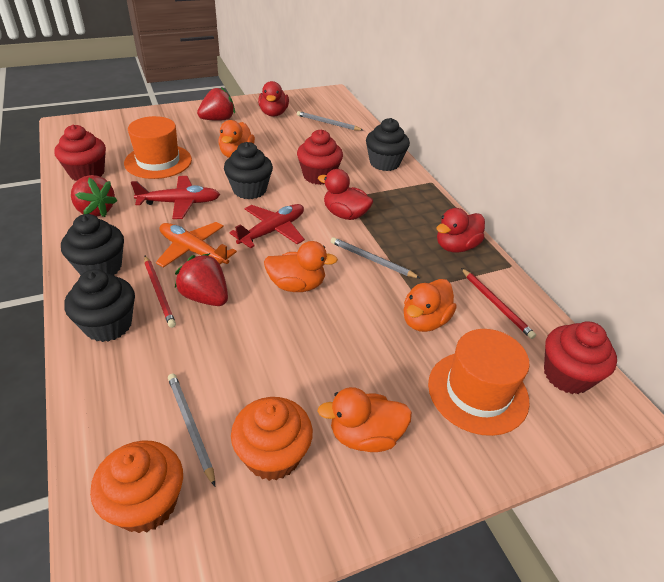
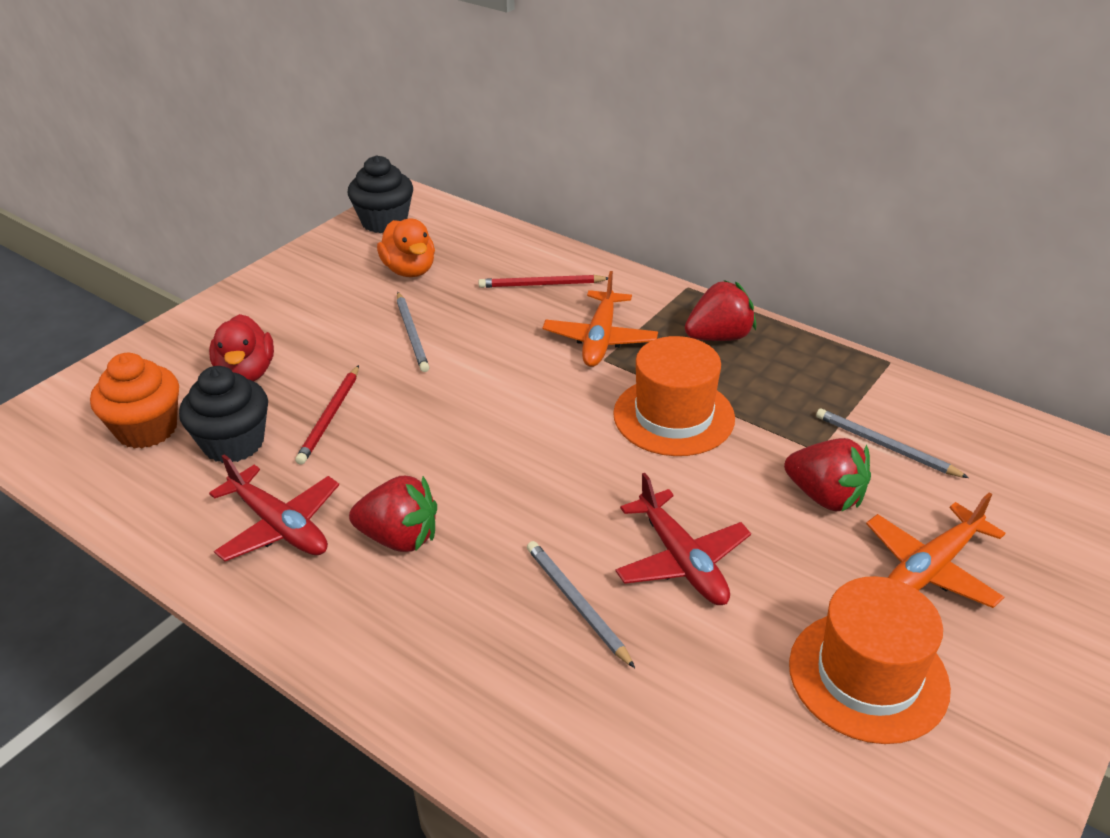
black cupcake: 4 -> 2
orange cupcake: 2 -> 1
orange duck: 4 -> 1
orange plane: 1 -> 2
red cupcake: 3 -> 0
red duck: 3 -> 1

